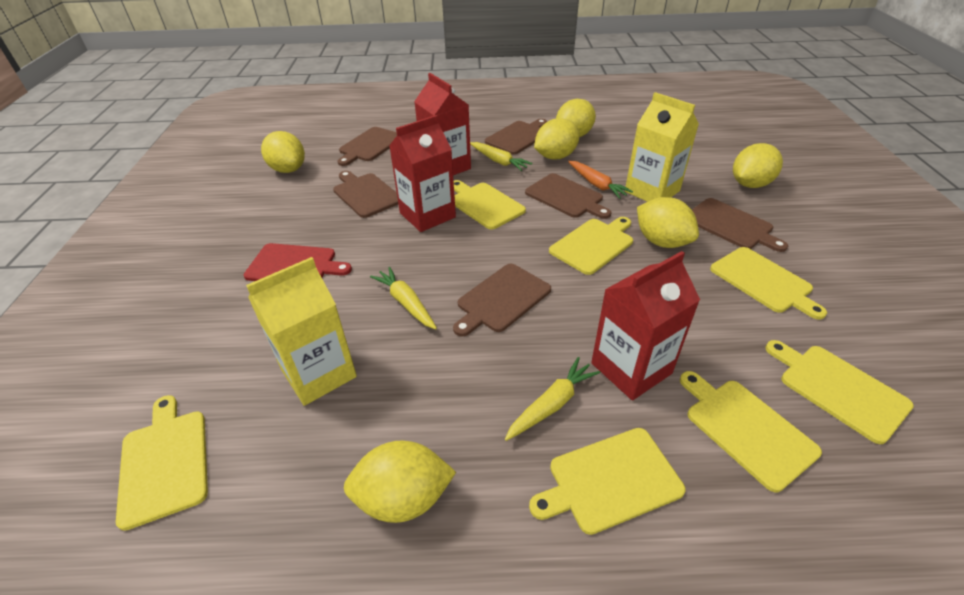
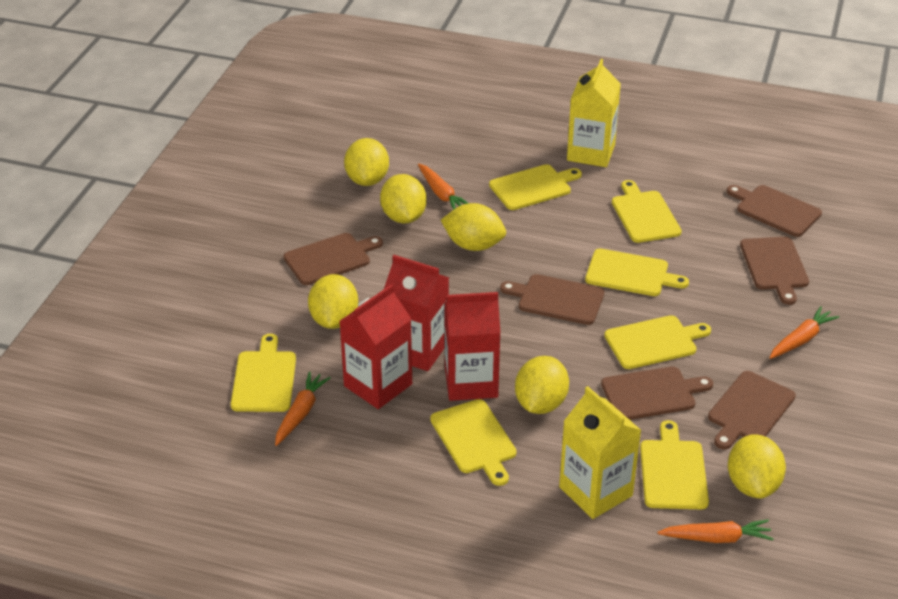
orange carrot: 1 -> 4
red cutting board: 1 -> 0
yellow carrot: 3 -> 0

